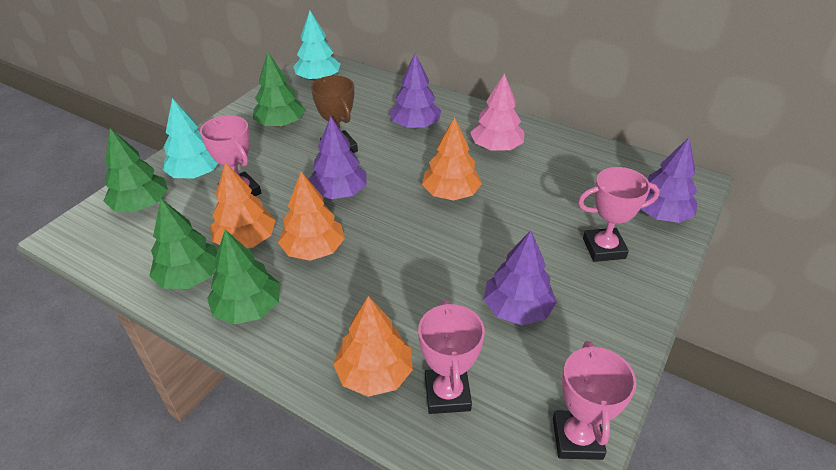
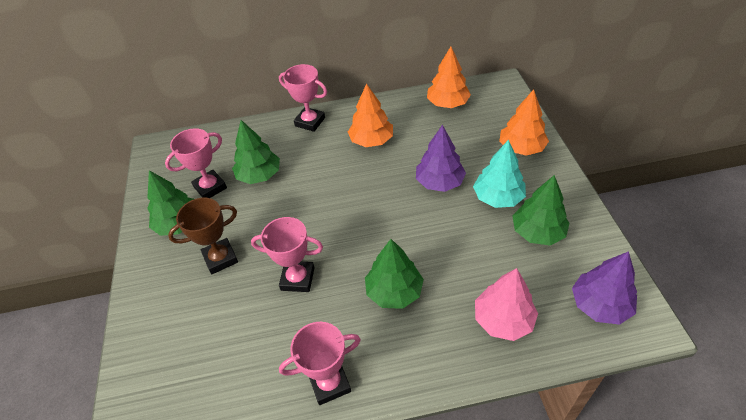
orange tree: 4 -> 3
purple tree: 4 -> 2
turquoise tree: 2 -> 1

